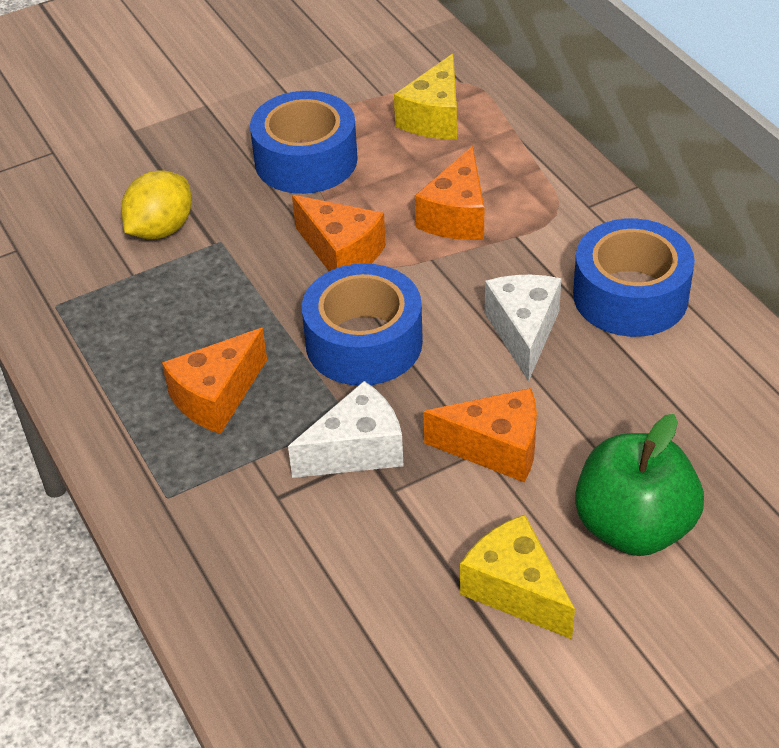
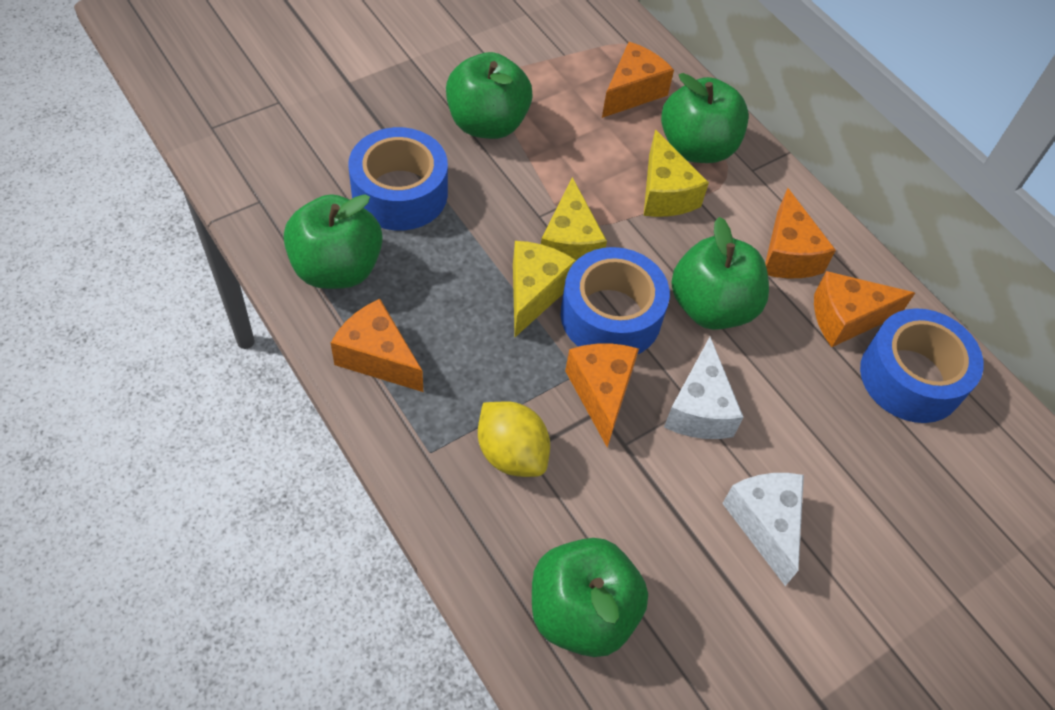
green apple: 1 -> 5
orange cheese: 4 -> 5
yellow cheese: 2 -> 3

